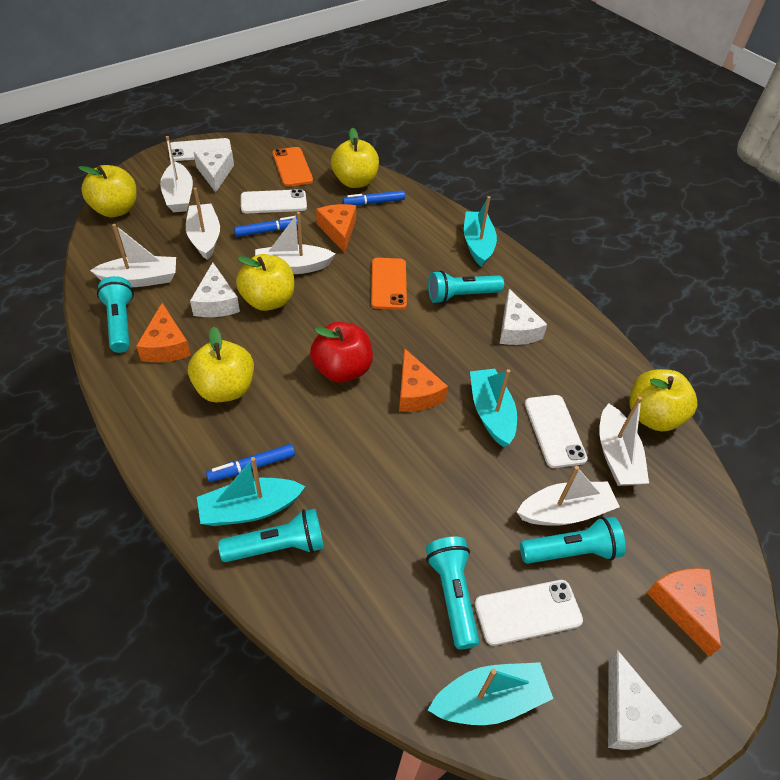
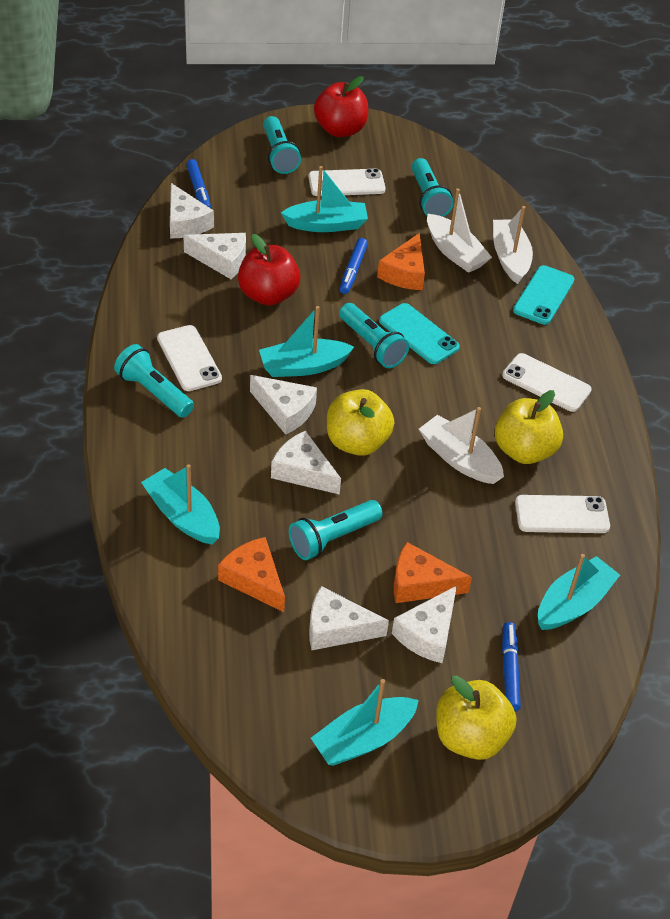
orange cheese: 4 -> 3
orange phone: 2 -> 0
red apple: 1 -> 2
turquoise boat: 4 -> 5
turquoise phone: 0 -> 2
white boat: 6 -> 3
white cheese: 4 -> 6
yellow apple: 5 -> 3

